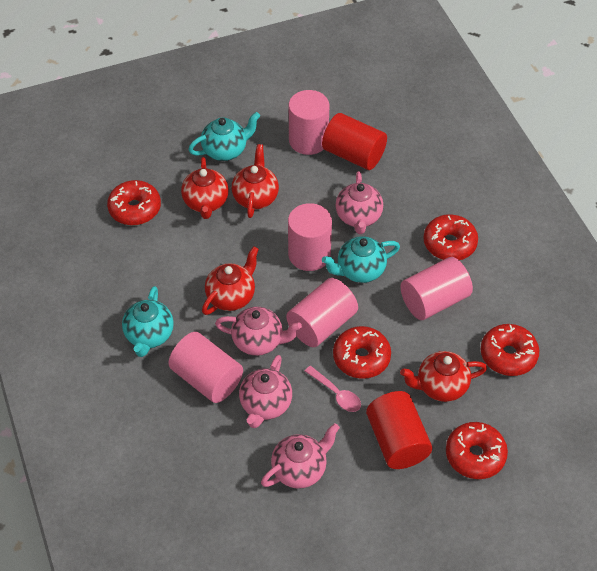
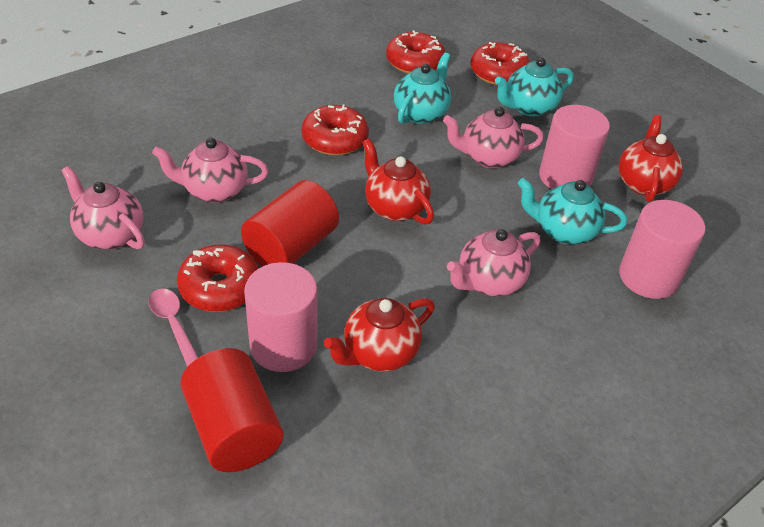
pink cylinder: 5 -> 3
red donut: 5 -> 4
red teapot: 4 -> 3

